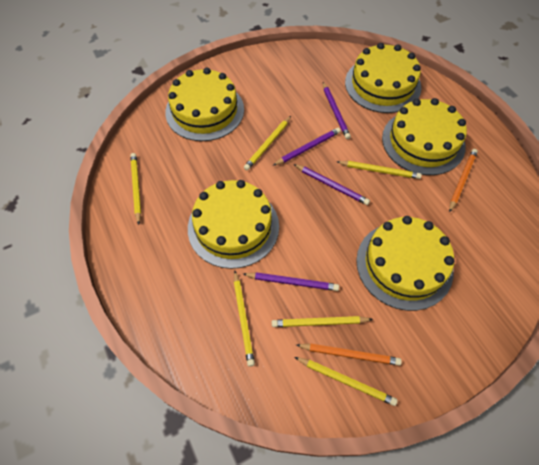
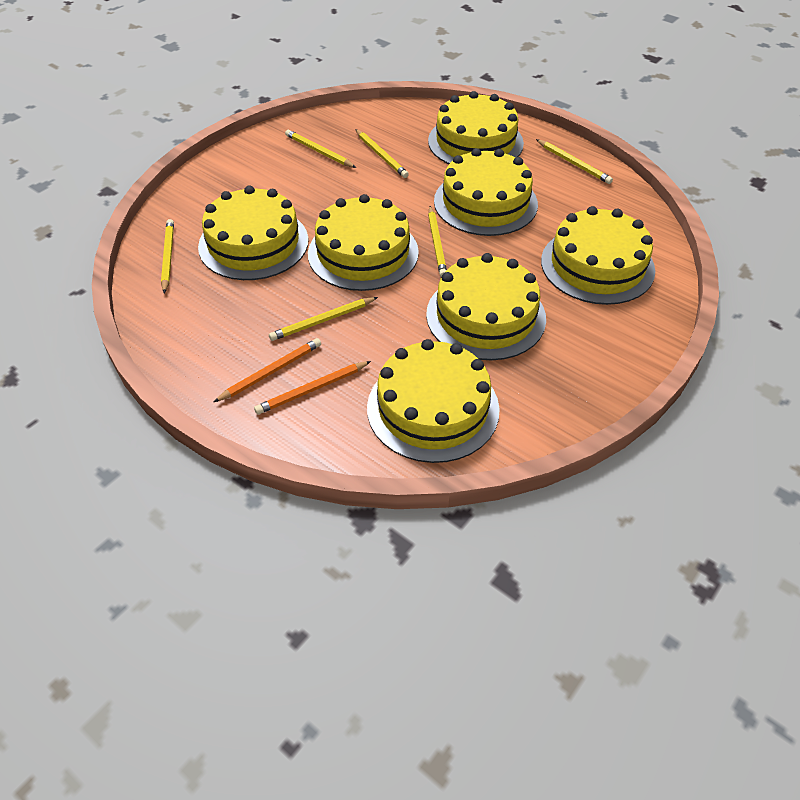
purple pencil: 4 -> 0
yellow cake: 5 -> 7

